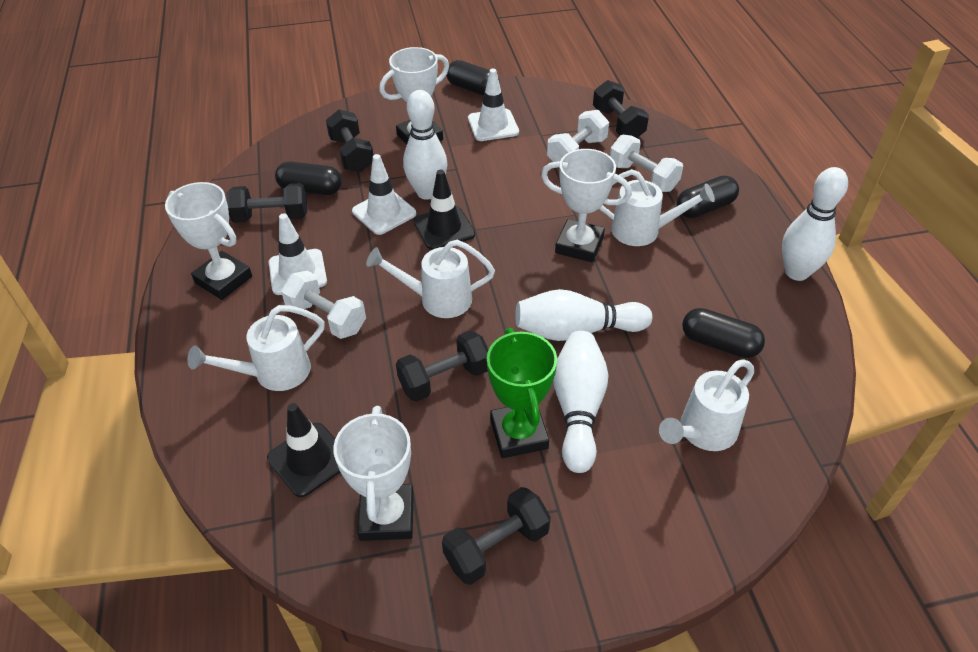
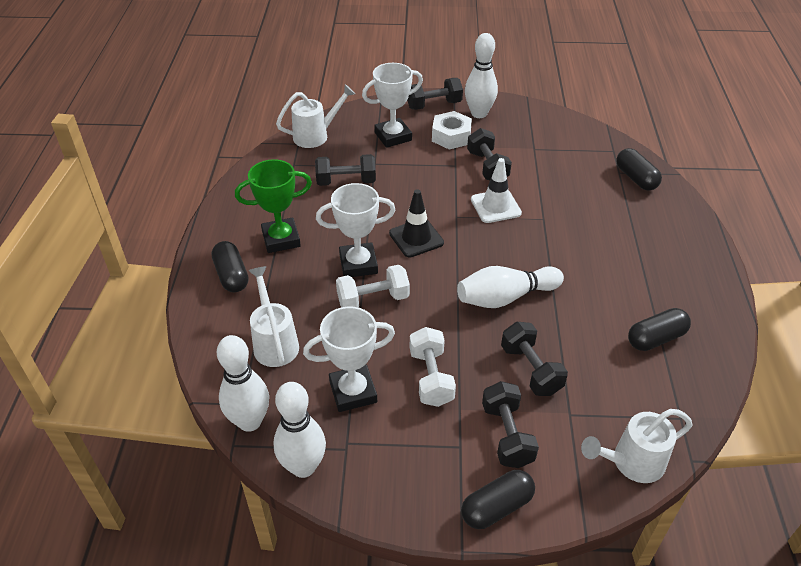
black traffic cone: 2 -> 1
white dumbbell: 3 -> 2
white nut: 0 -> 1
white traffic cone: 3 -> 1
white trophy: 4 -> 3
white watering can: 4 -> 3

